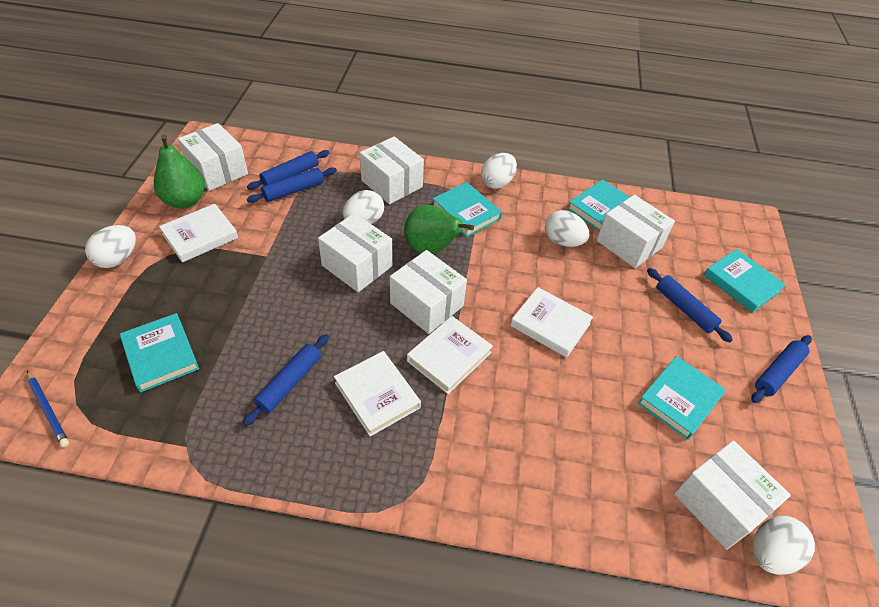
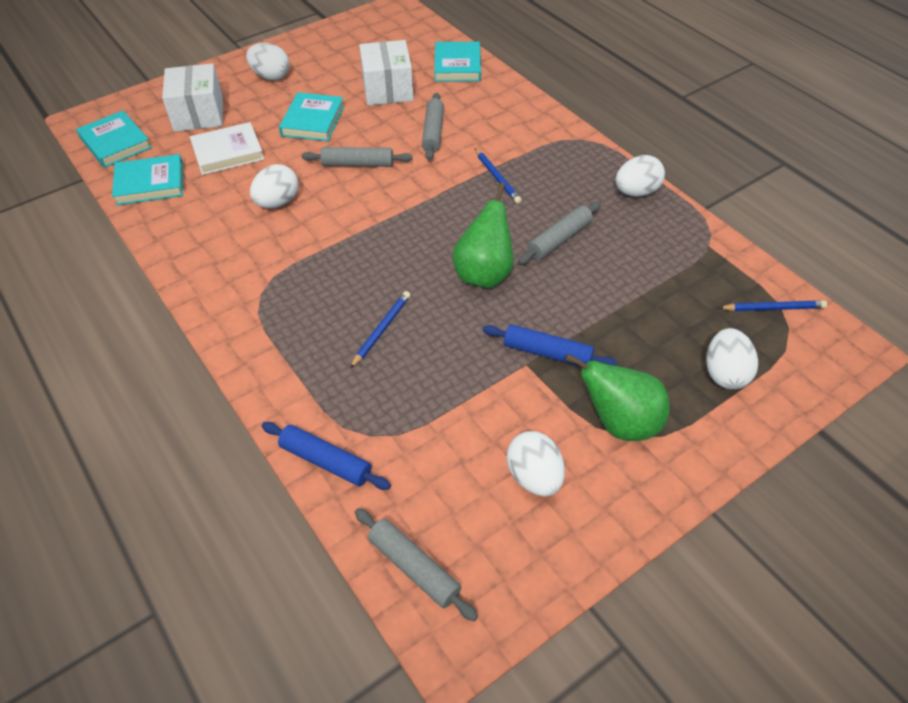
blue pencil: 1 -> 3
blue rolling pin: 5 -> 2
grey rolling pin: 0 -> 4
turquoise book: 5 -> 4
white book: 4 -> 1
white box: 6 -> 2

